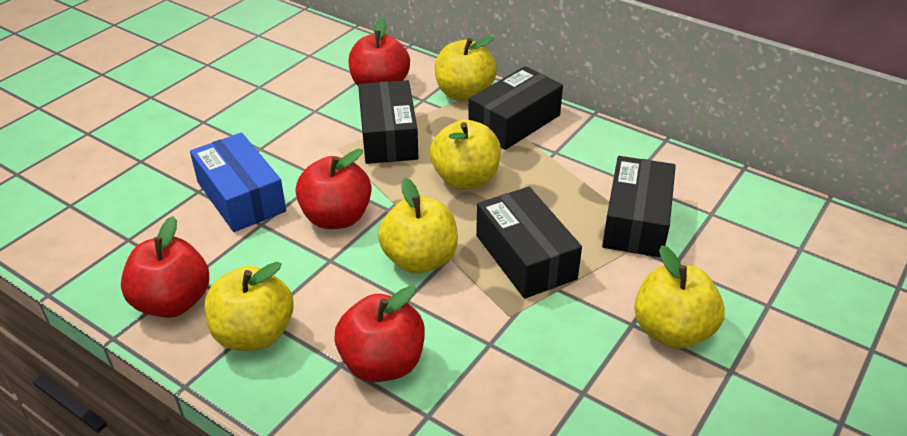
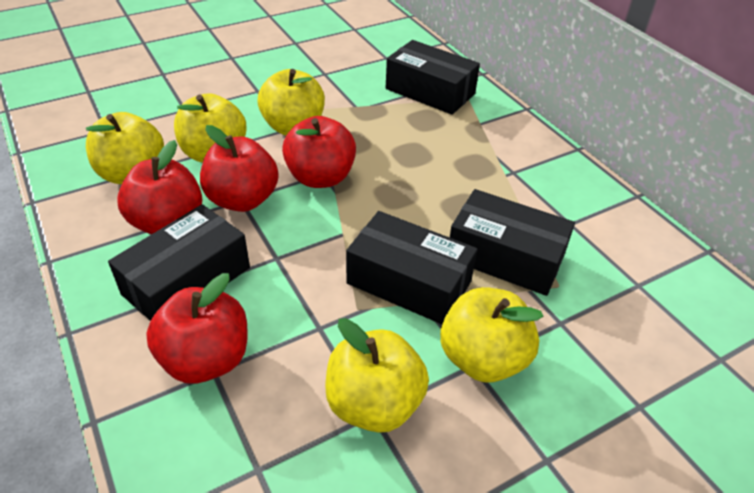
blue box: 1 -> 0

